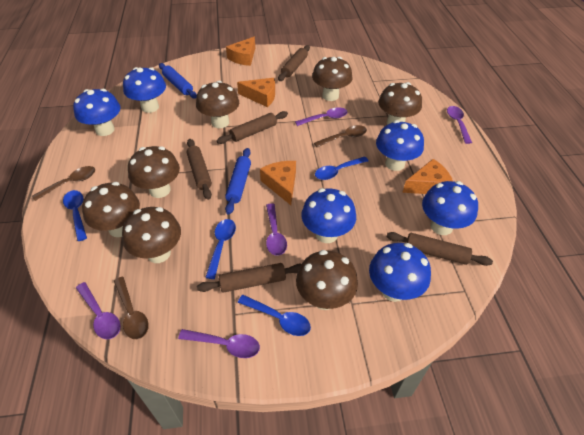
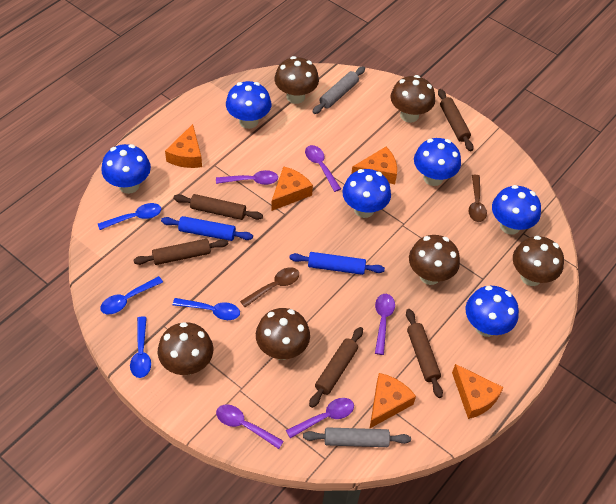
brown mushroom: 7 -> 6
brown spoon: 3 -> 2
grey rolling pin: 0 -> 2
orange cheese: 4 -> 5

